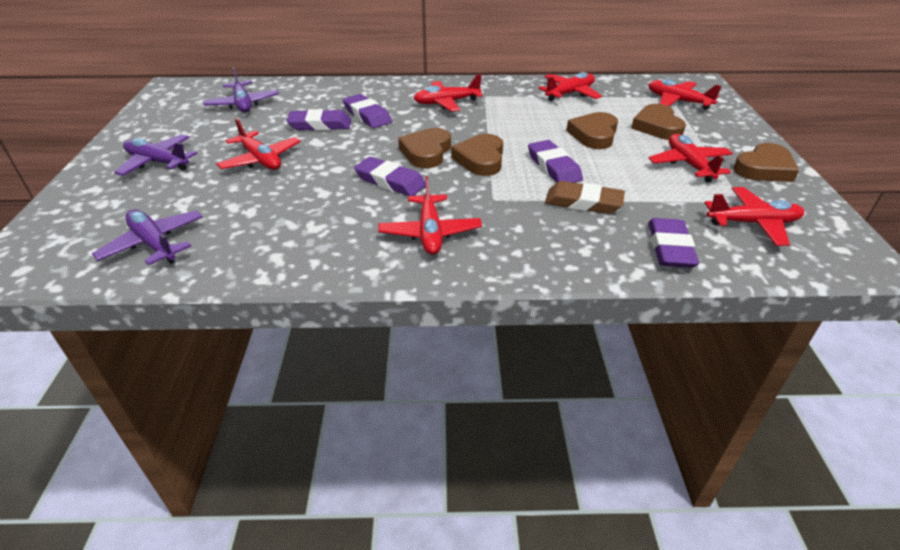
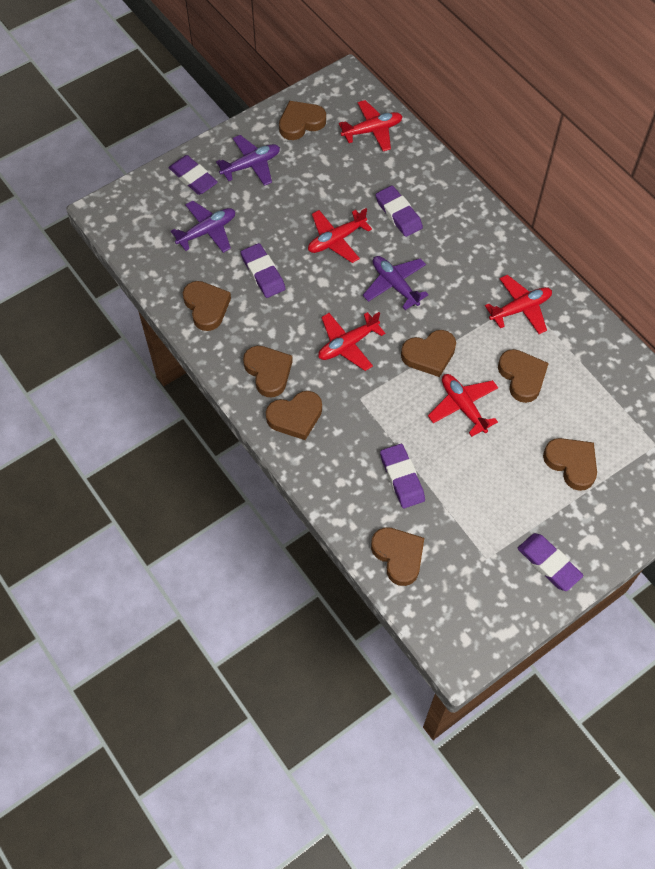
brown eraser: 1 -> 0
brown heart: 5 -> 8
red plane: 7 -> 5

